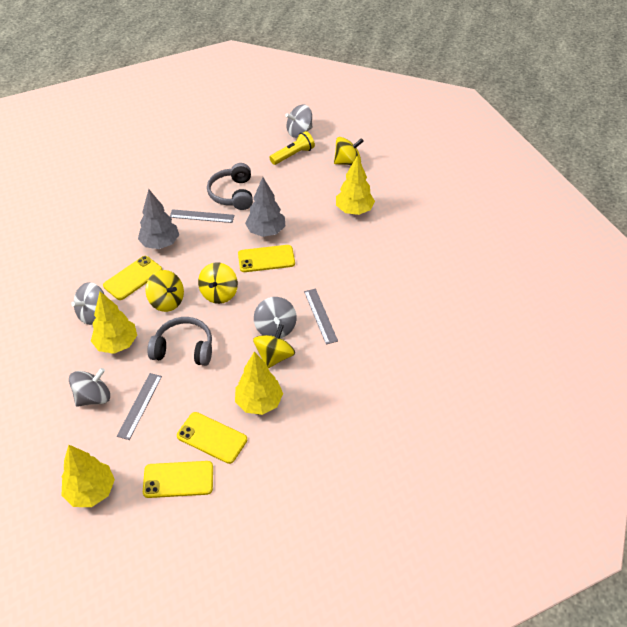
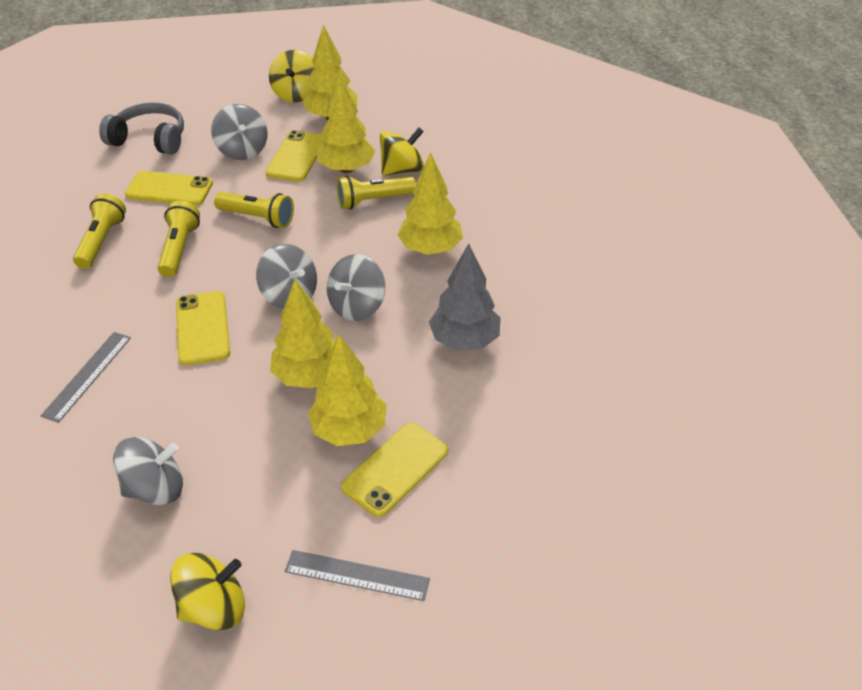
grey headphones: 2 -> 1
grey ruler: 3 -> 2
grey tree: 2 -> 1
yellow flashlight: 1 -> 4
yellow spinning top: 4 -> 3
yellow tree: 4 -> 5

